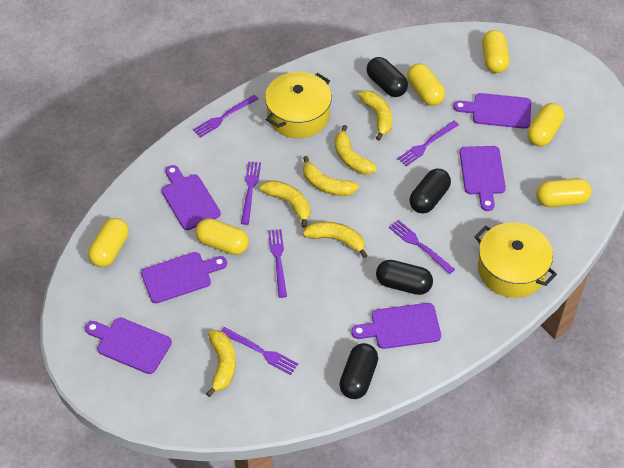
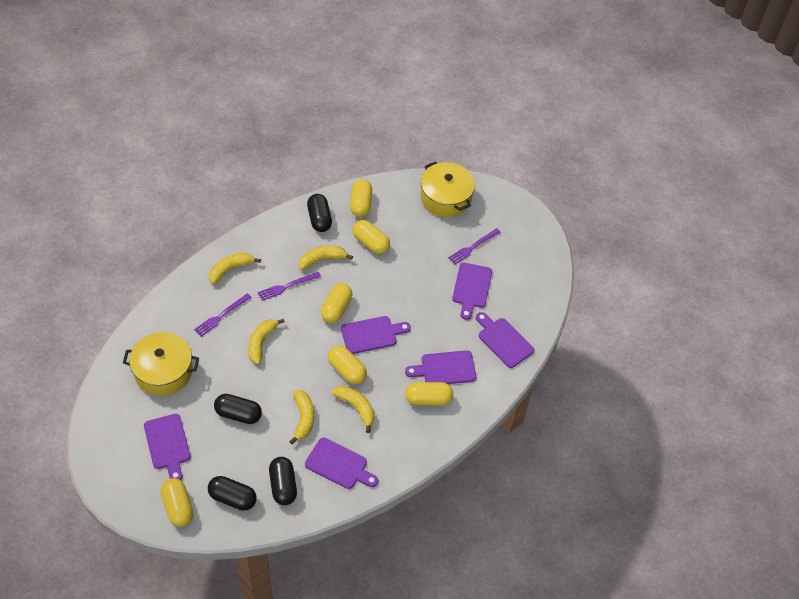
purple fork: 6 -> 3
yellow banana: 6 -> 5

